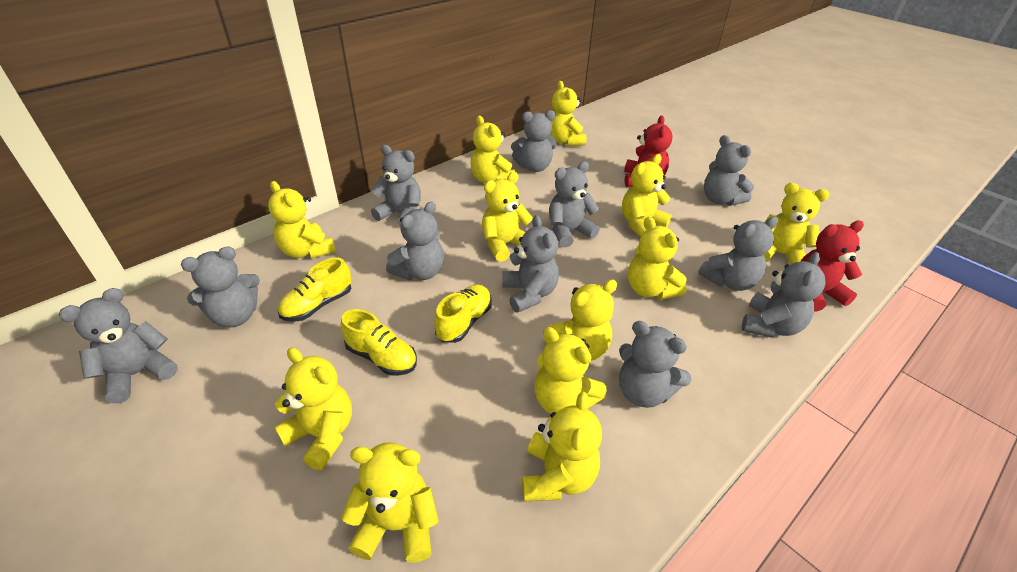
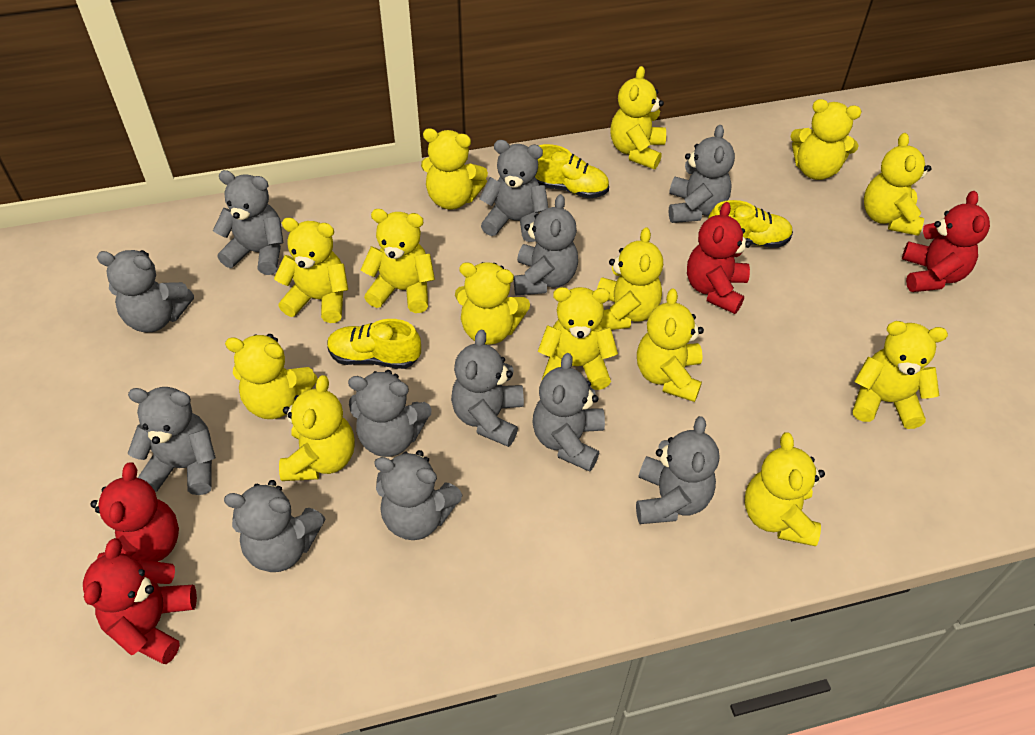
grey teddy bear: 11 -> 12
red teddy bear: 2 -> 4
yellow teddy bear: 12 -> 14

